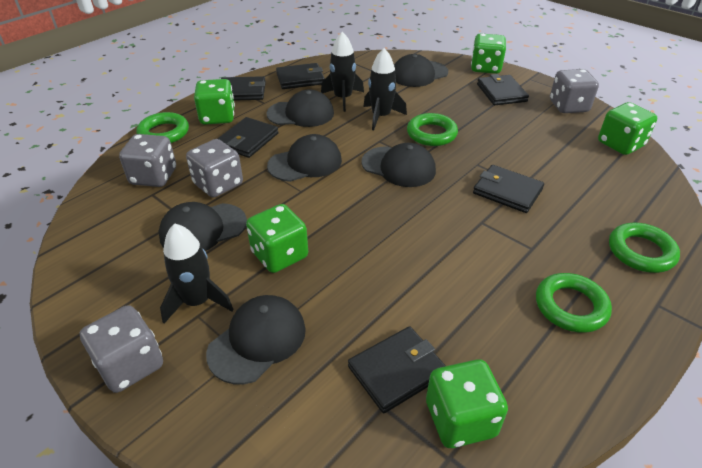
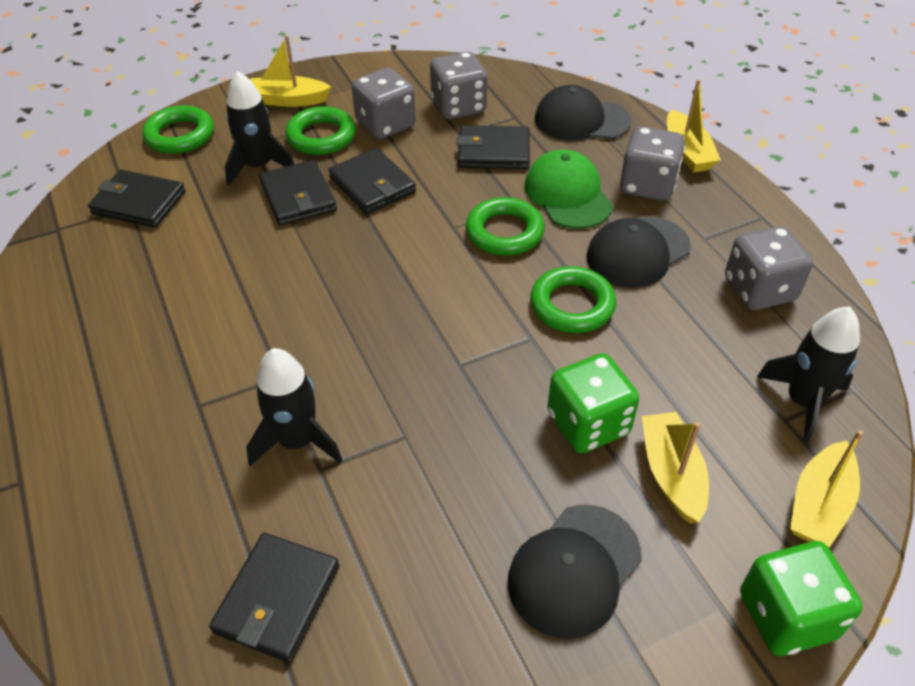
black cap: 6 -> 3
black wallet: 6 -> 5
green cap: 0 -> 1
green dice: 5 -> 2
yellow boat: 0 -> 4

